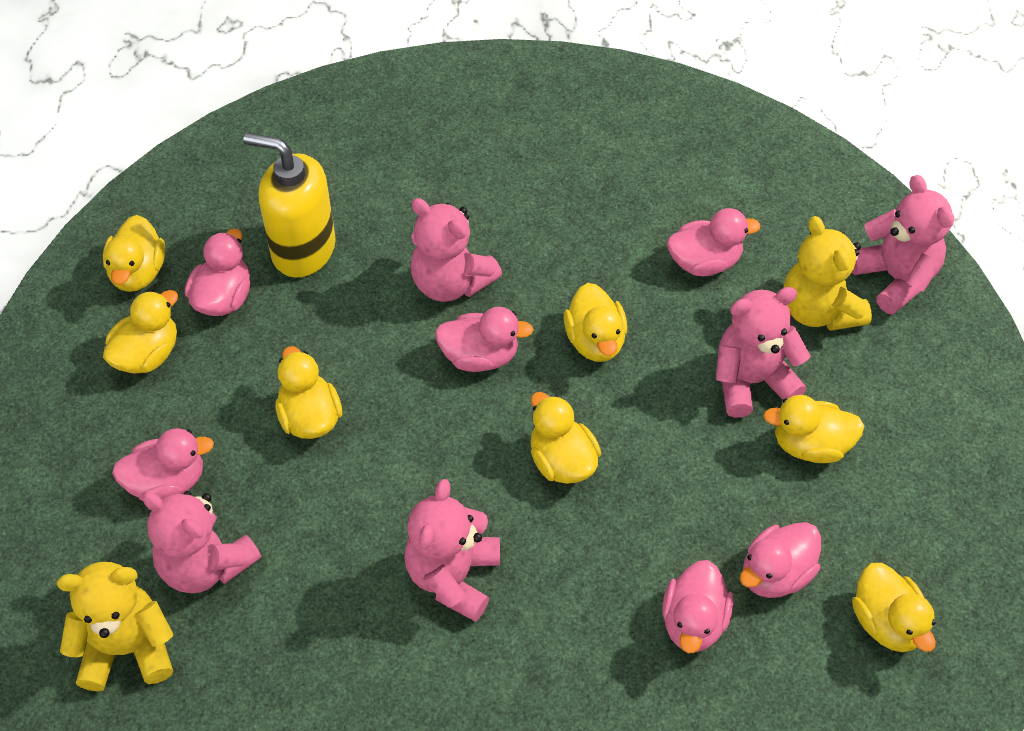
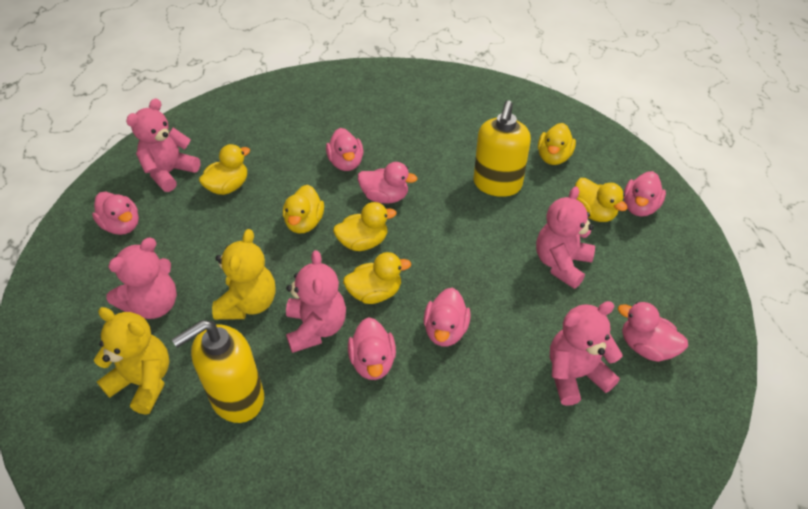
pink duck: 6 -> 7
yellow duck: 7 -> 6
yellow soap dispenser: 1 -> 2

